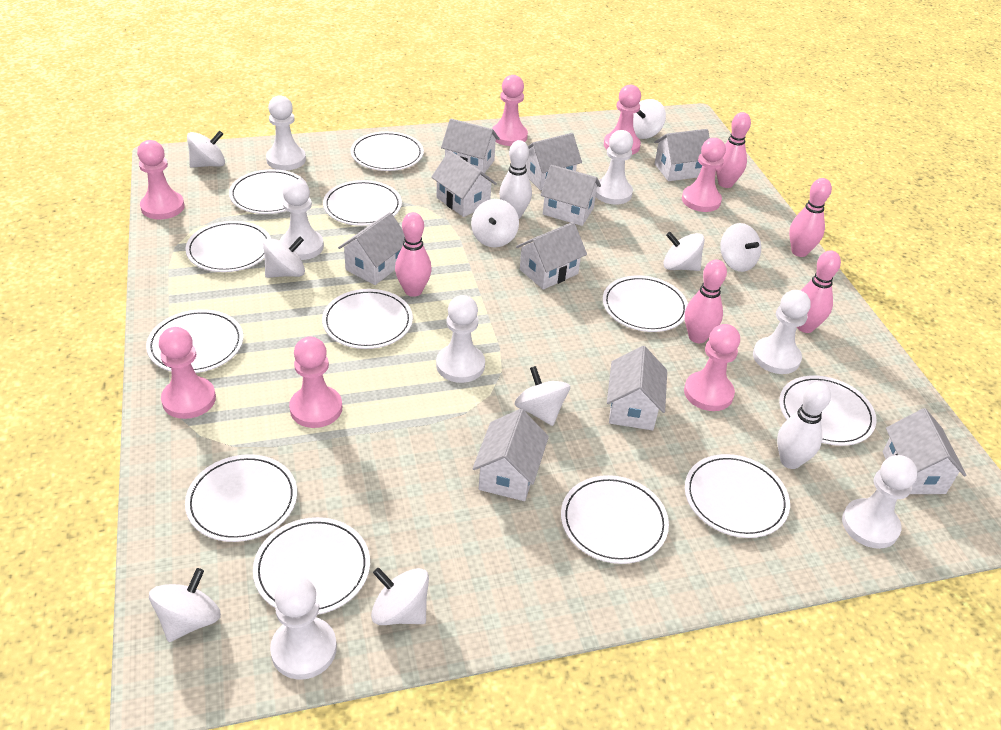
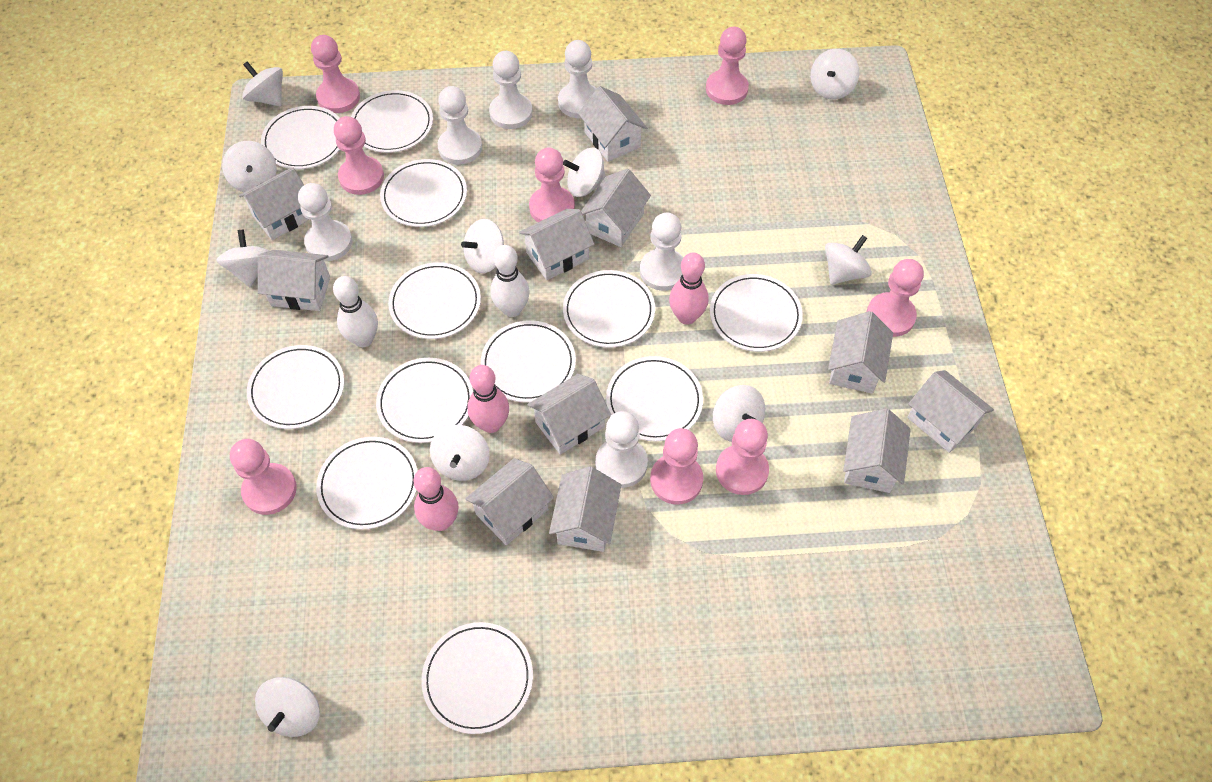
pink bowling pin: 5 -> 3
pink pawn: 7 -> 8
white house: 10 -> 11
white pawn: 7 -> 6
white spinning top: 9 -> 10

